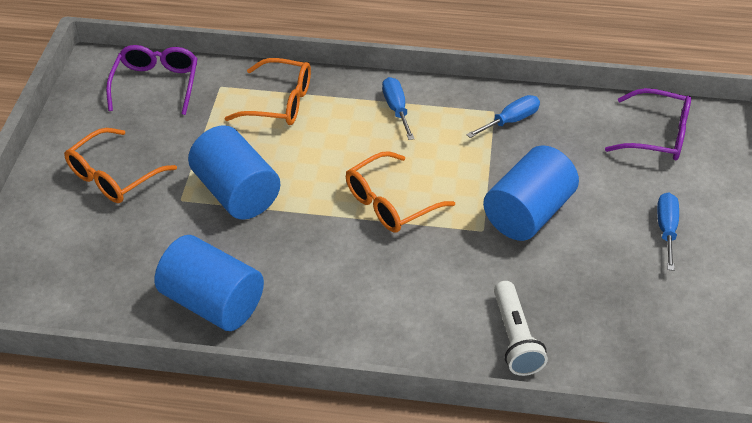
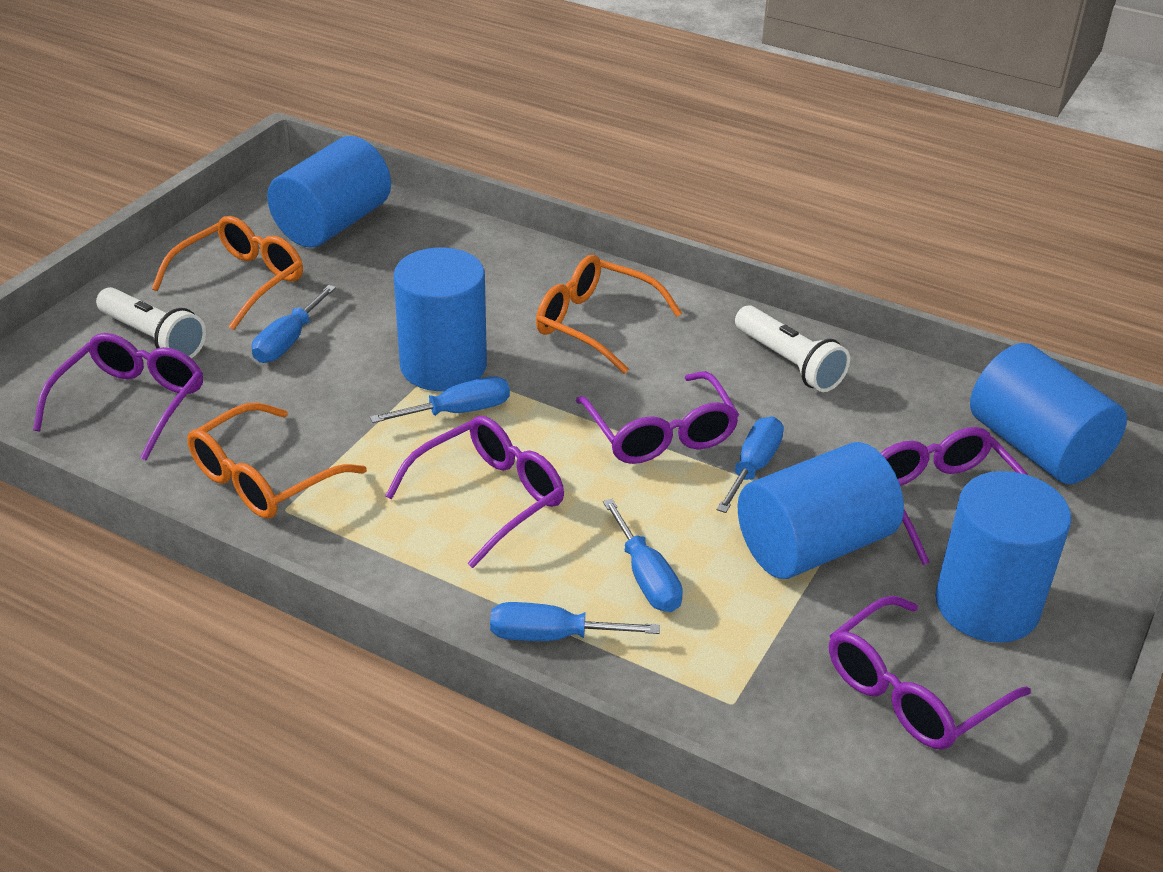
blue cylinder: 3 -> 5
blue screwdriver: 3 -> 5
purple glasses: 2 -> 5
white flashlight: 1 -> 2

